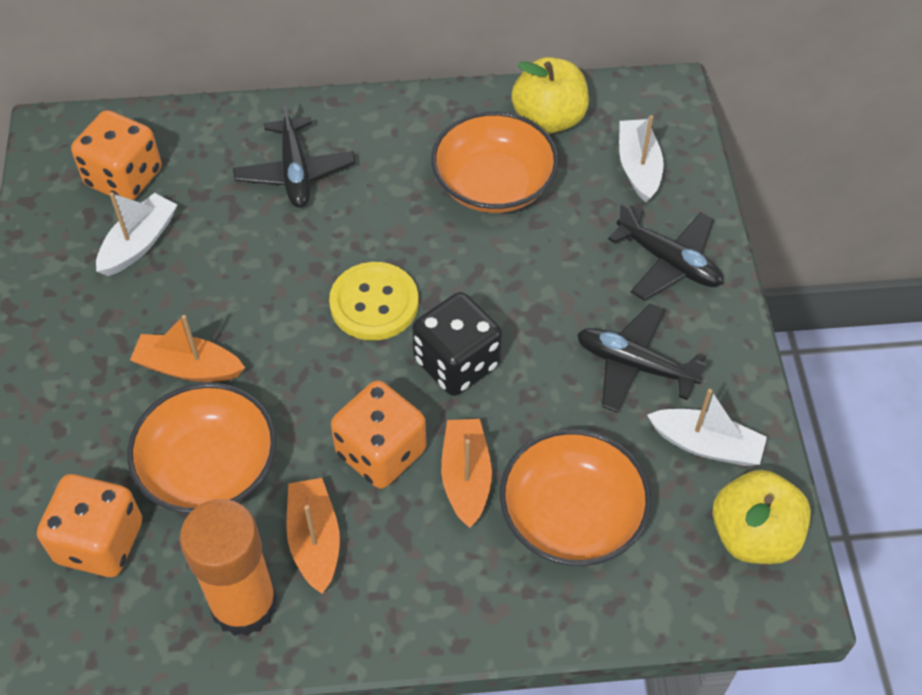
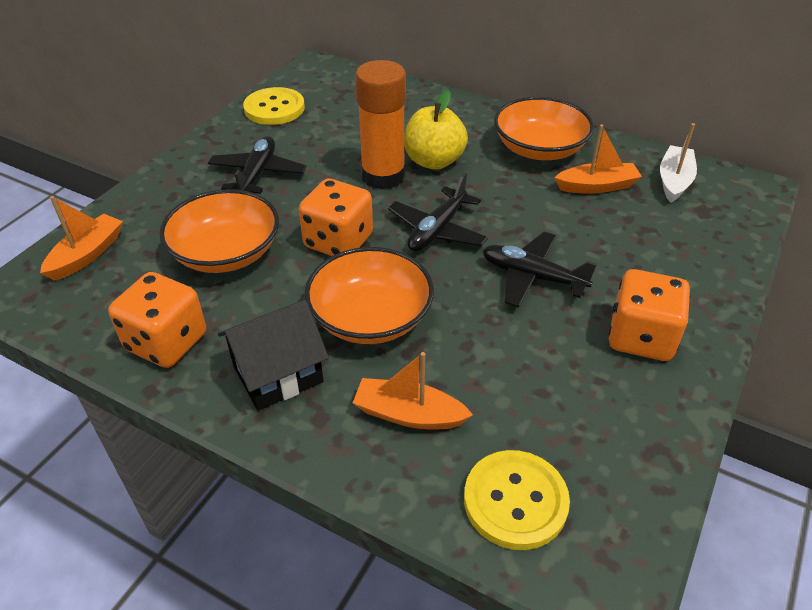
black dice: 1 -> 0
black house: 0 -> 1
white boat: 3 -> 1
yellow apple: 2 -> 1
yellow button: 1 -> 2

